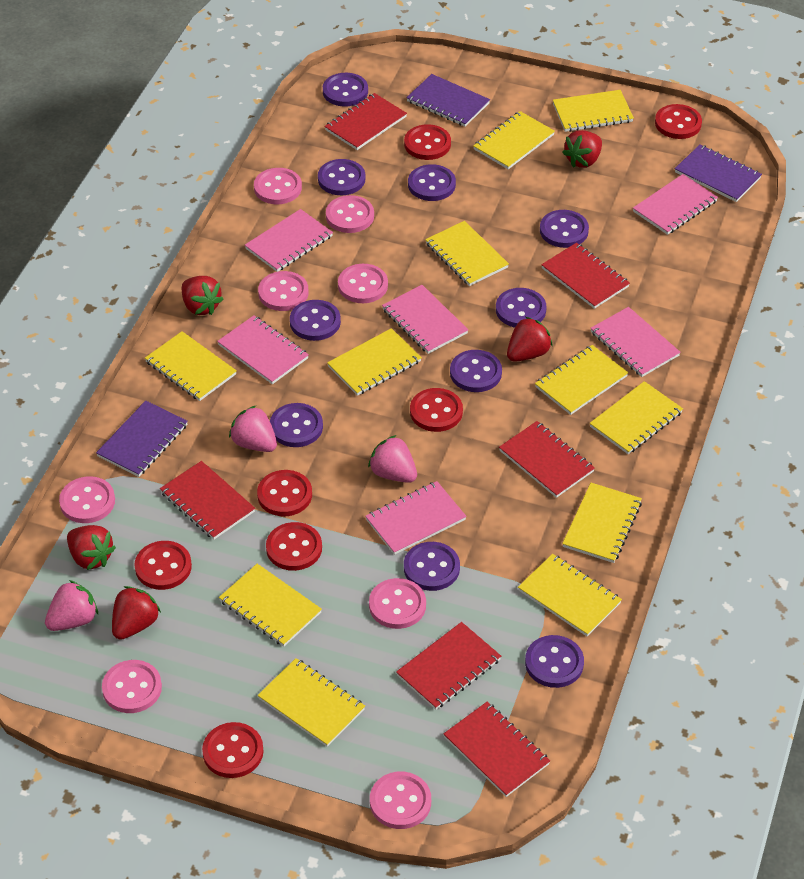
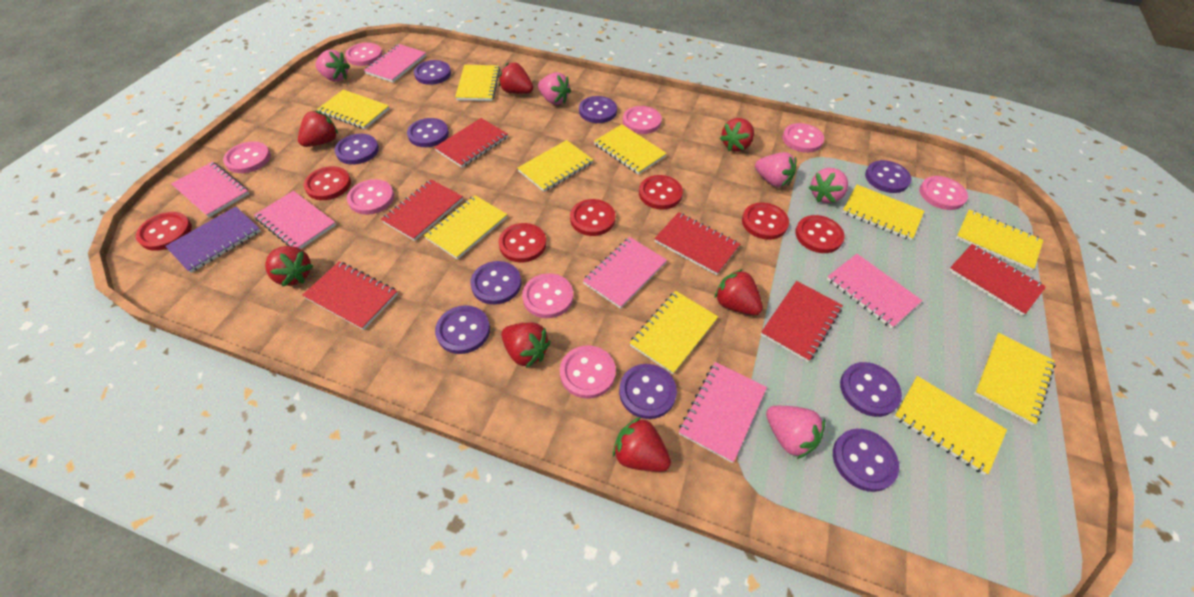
pink strawberry: 3 -> 5
purple notebook: 3 -> 1
red strawberry: 5 -> 7
yellow notebook: 11 -> 10

